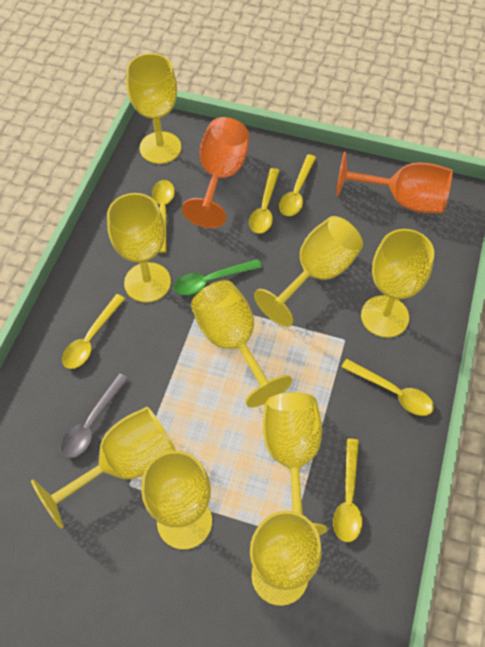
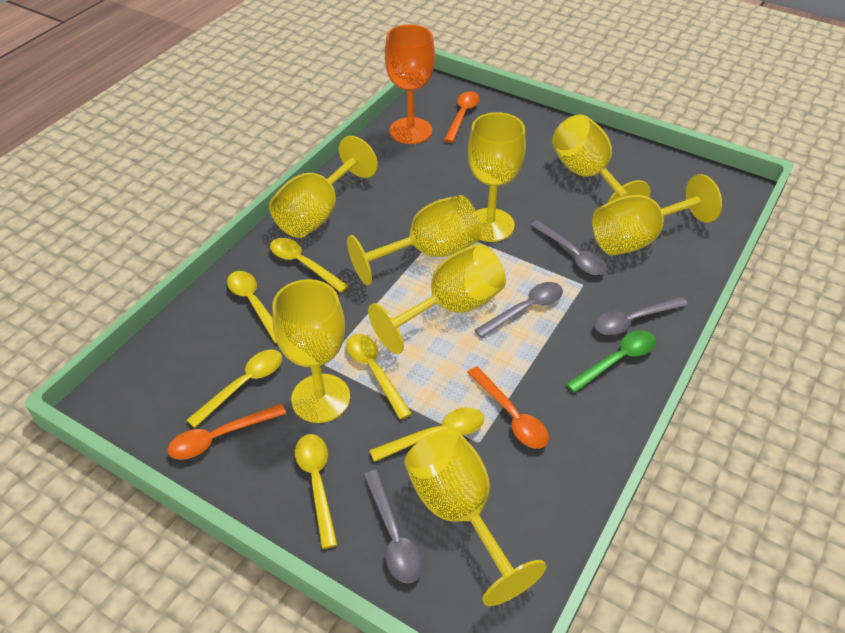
grey spoon: 1 -> 4
orange goblet: 2 -> 1
orange spoon: 0 -> 3
yellow goblet: 9 -> 8

